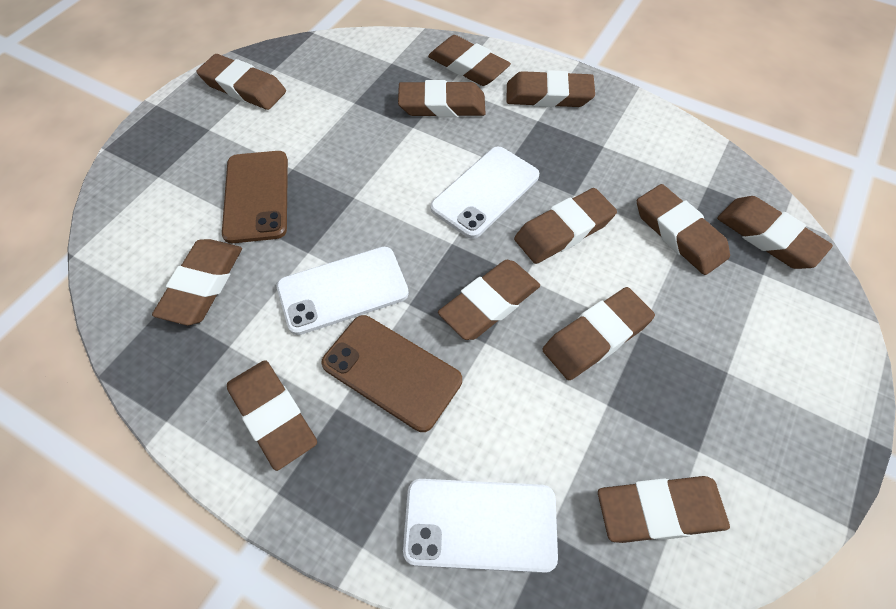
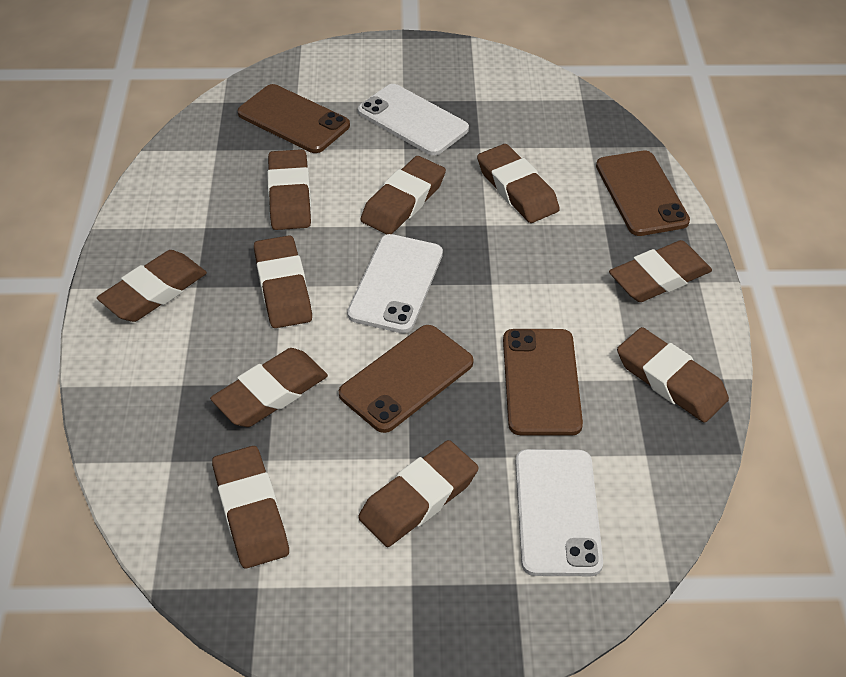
brown eraser: 12 -> 10
brown phone: 2 -> 4

